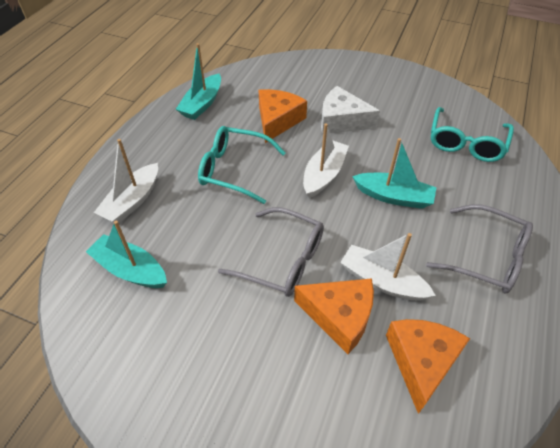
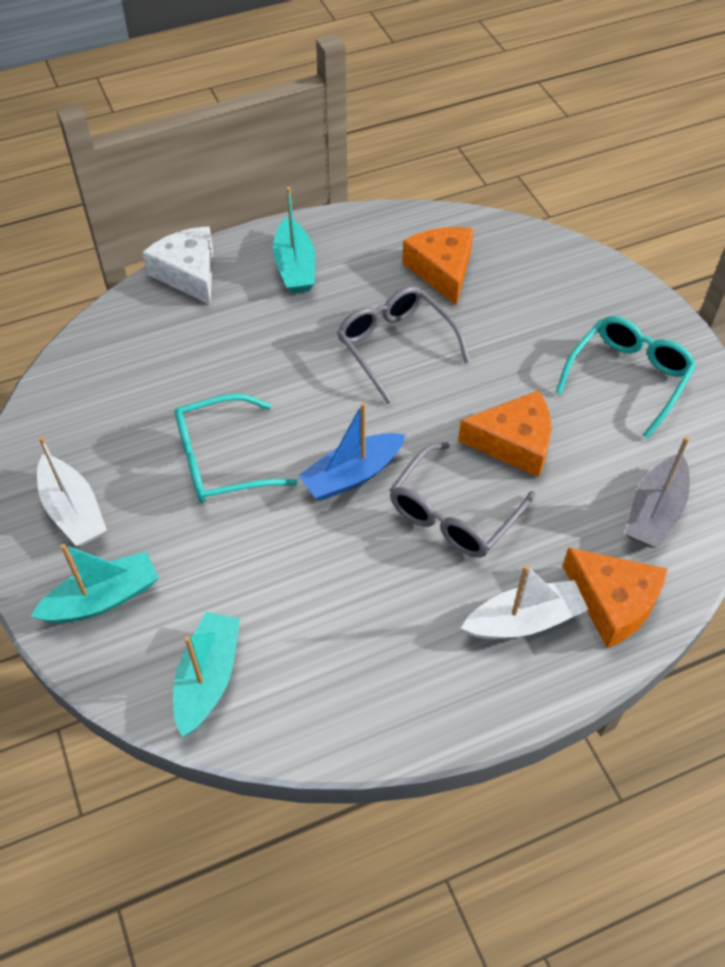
blue boat: 0 -> 1
grey boat: 0 -> 1
white boat: 3 -> 2

